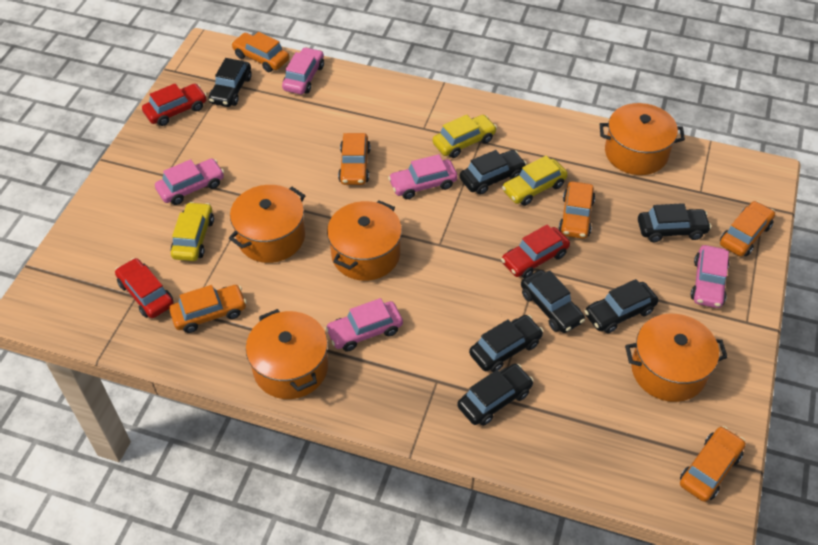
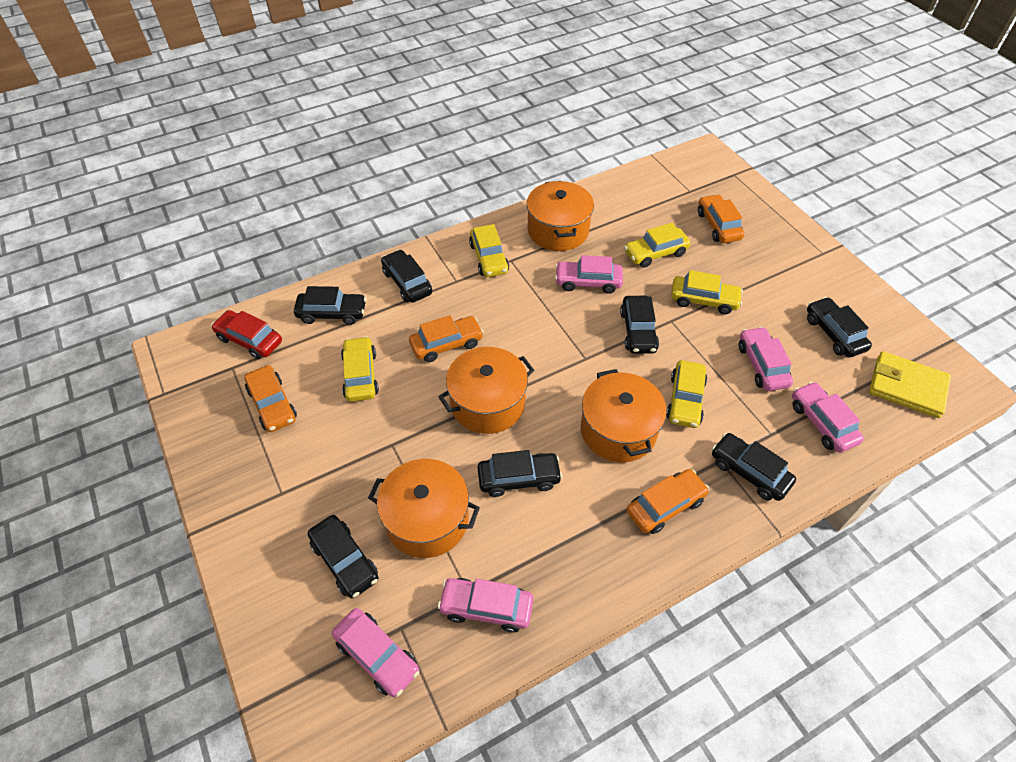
orange car: 6 -> 4
orange pot: 5 -> 4
red car: 3 -> 1
yellow car: 3 -> 5
yellow wallet: 0 -> 1

